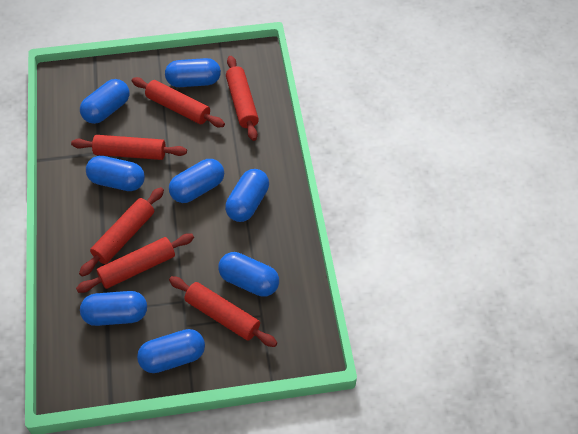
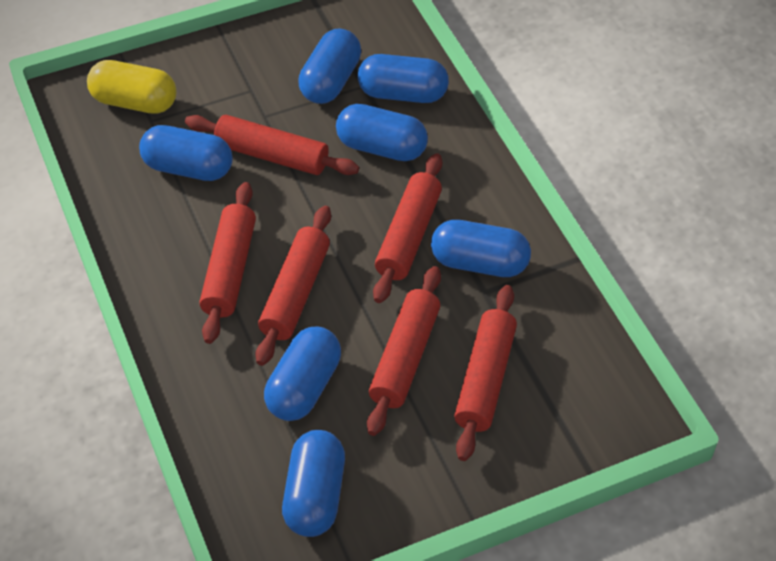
blue capsule: 8 -> 7
yellow capsule: 0 -> 1

